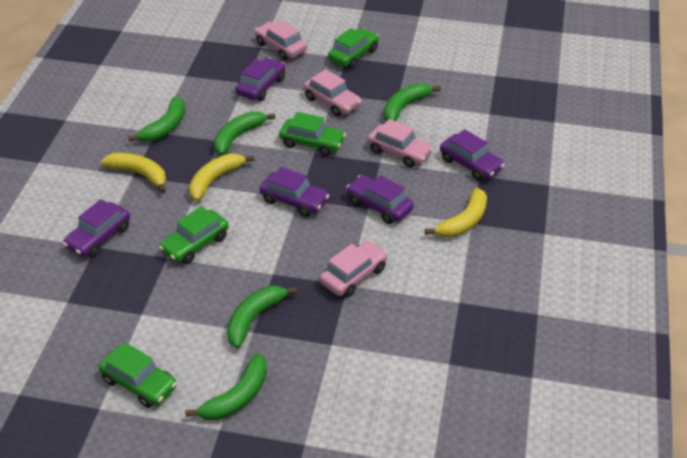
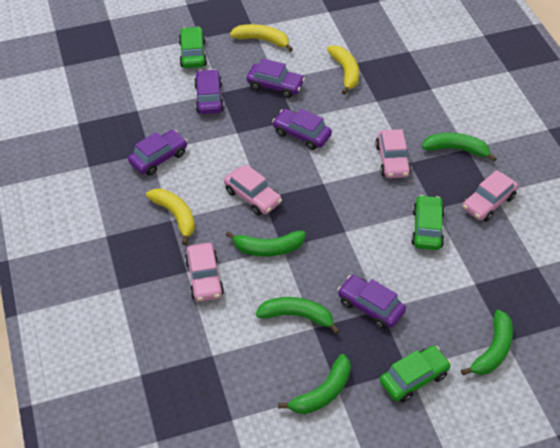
green car: 4 -> 3

